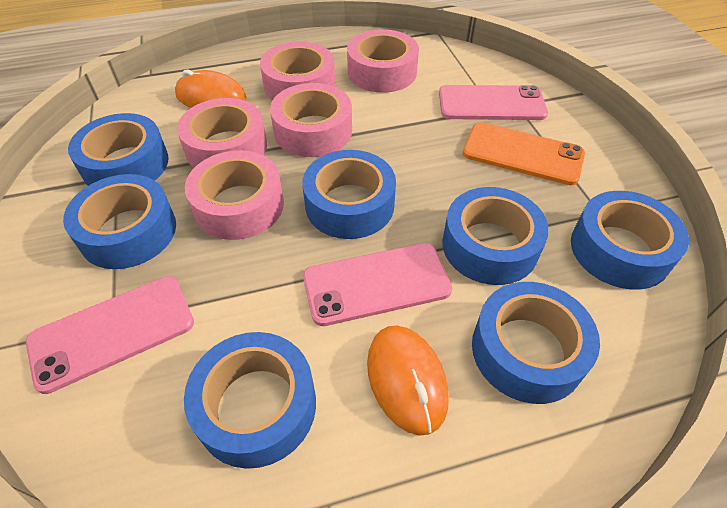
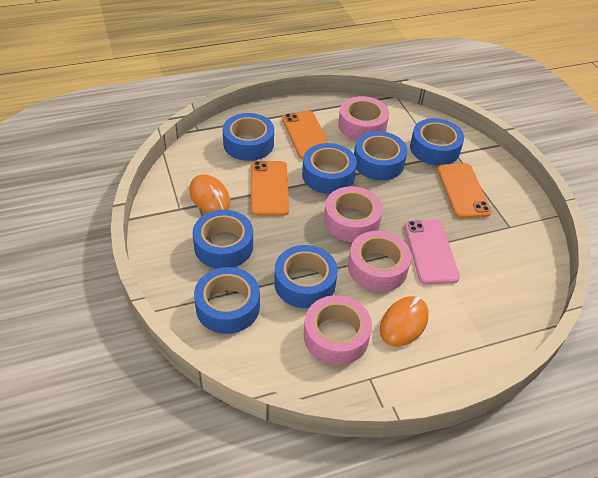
orange phone: 1 -> 3
pink phone: 3 -> 1
pink tape: 5 -> 4

